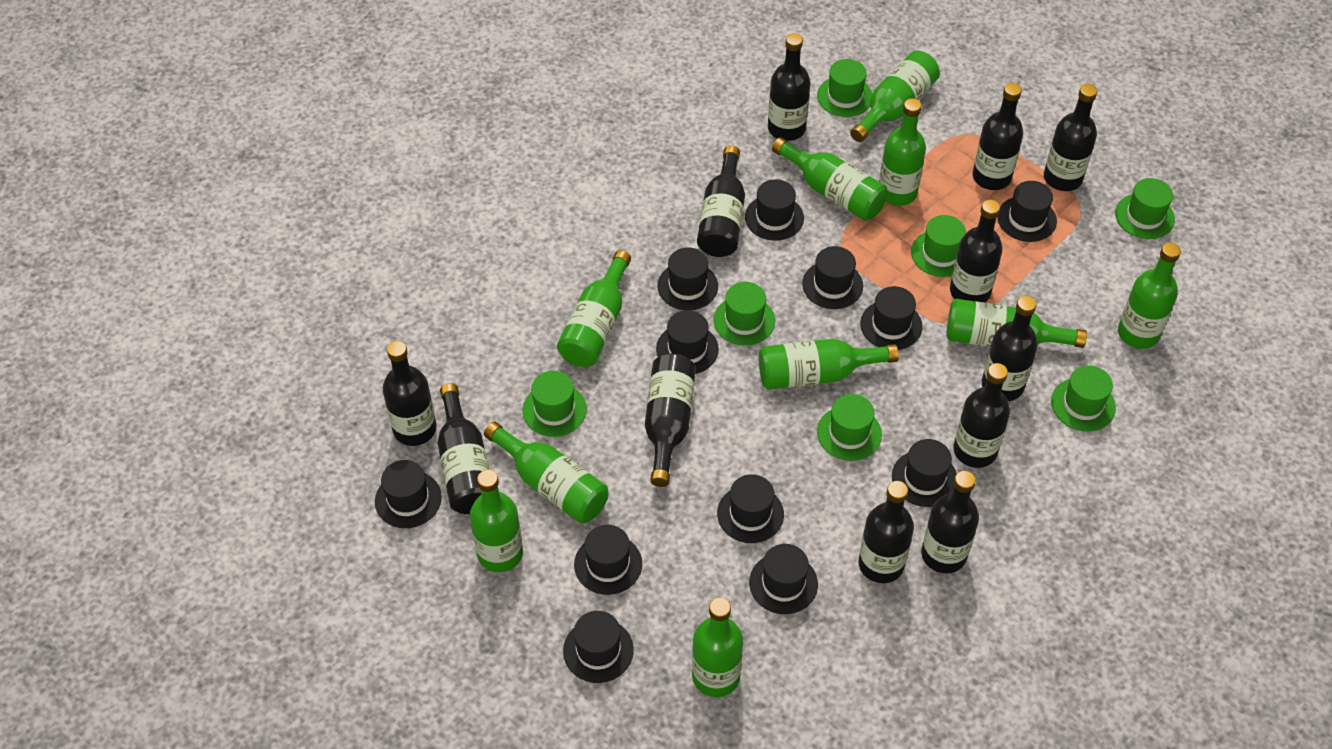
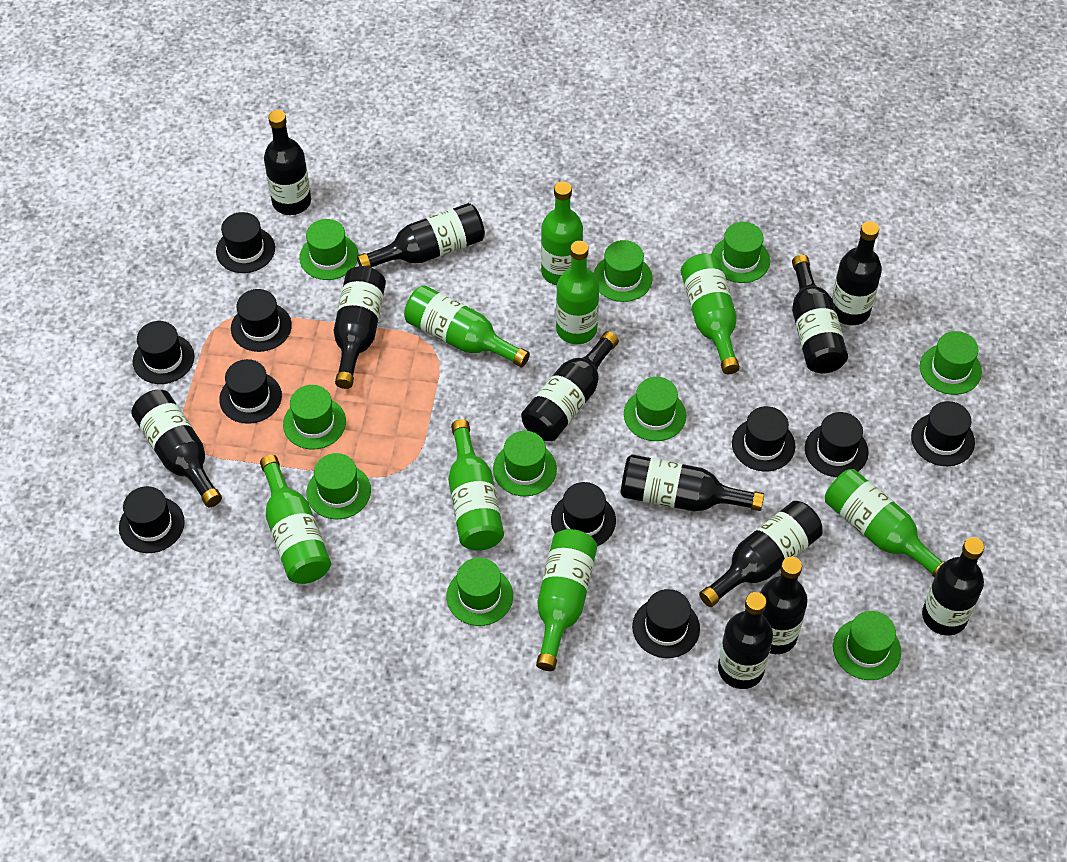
black hat: 12 -> 10
green bottle: 10 -> 8
green hat: 7 -> 10

